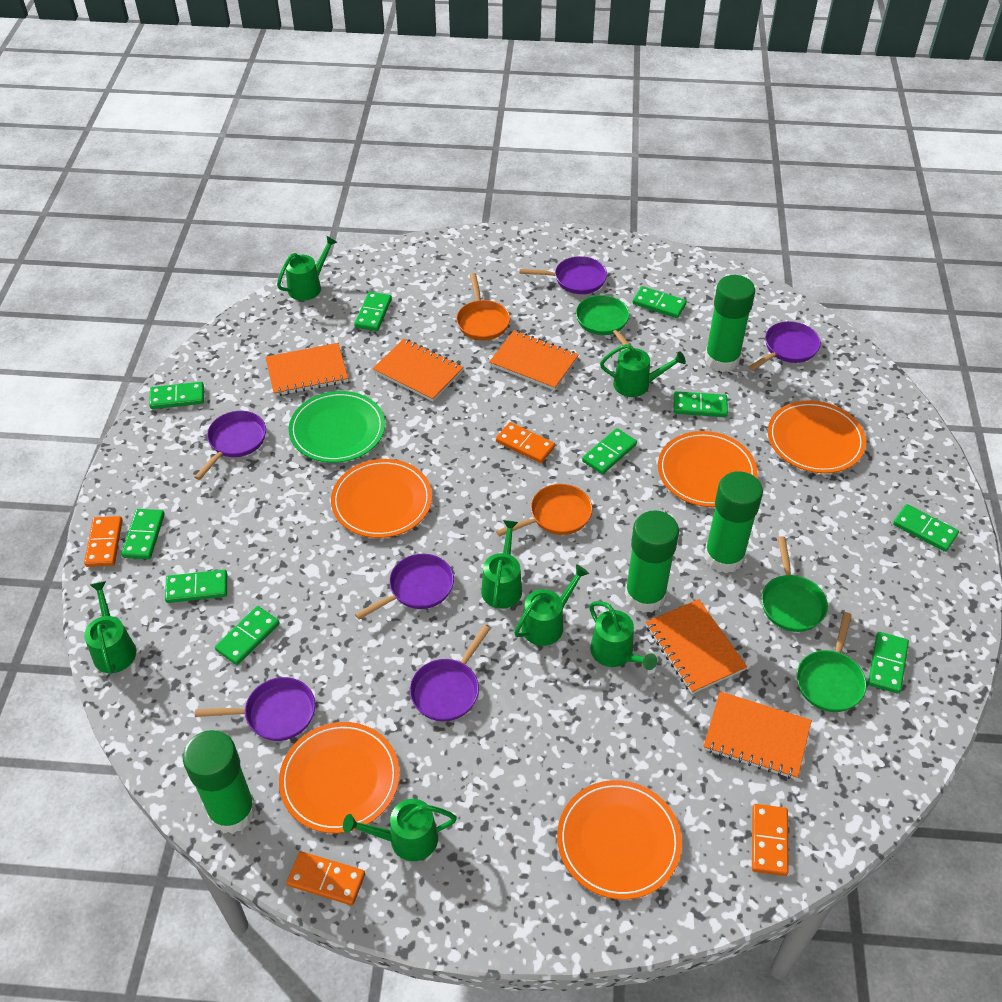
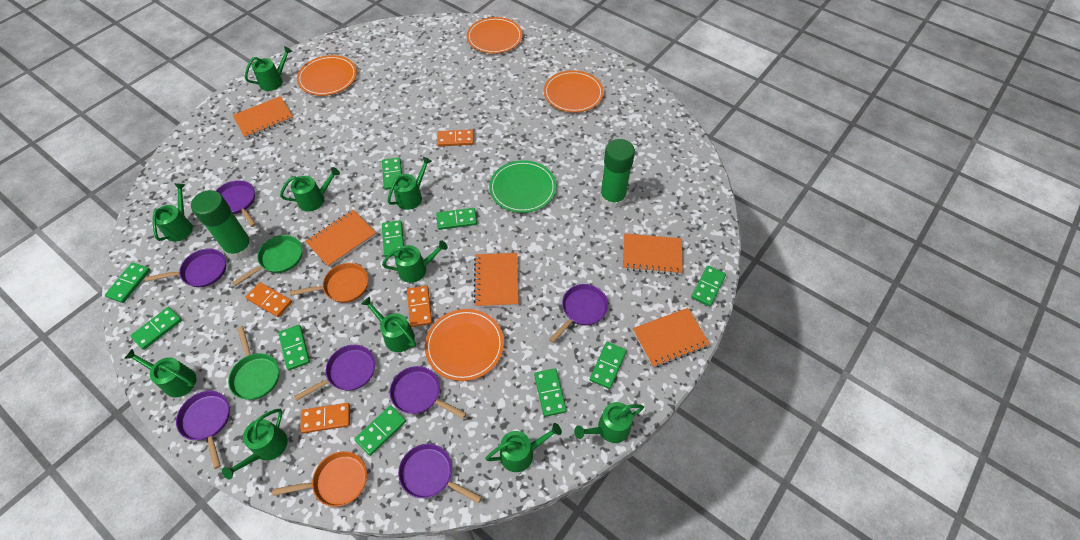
green glue stick: 4 -> 2
green pan: 3 -> 2
green watering can: 7 -> 10
orange plate: 5 -> 4
purple pan: 6 -> 7

